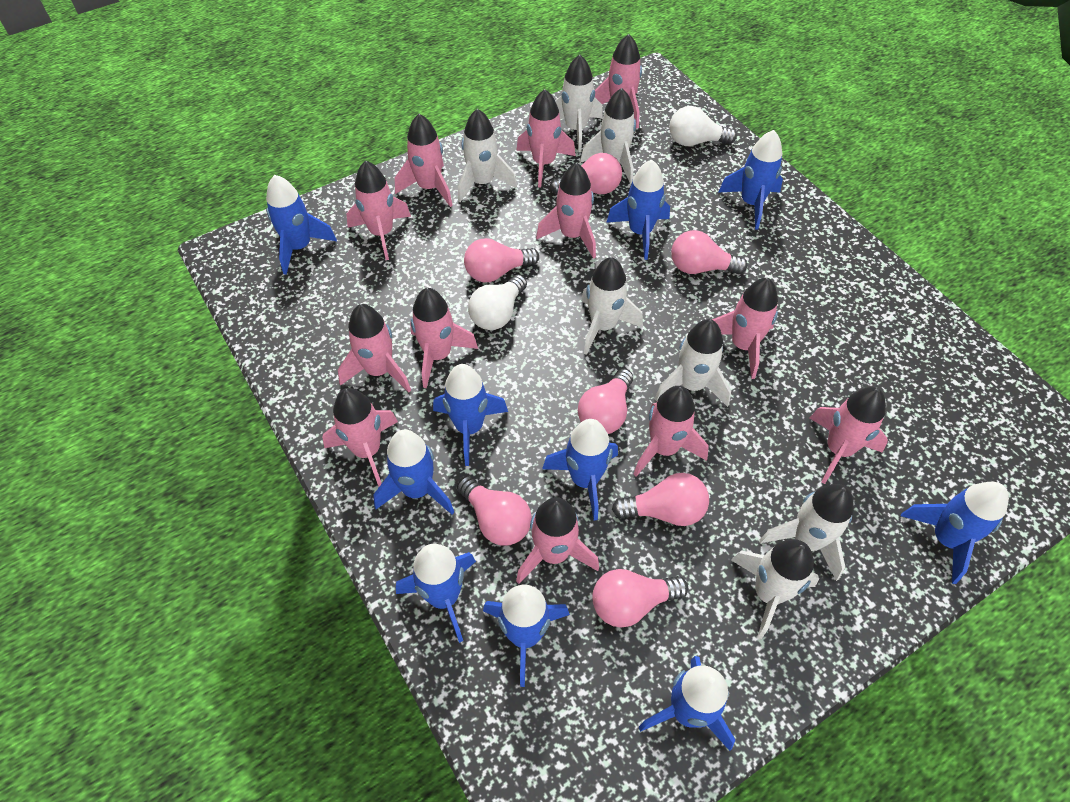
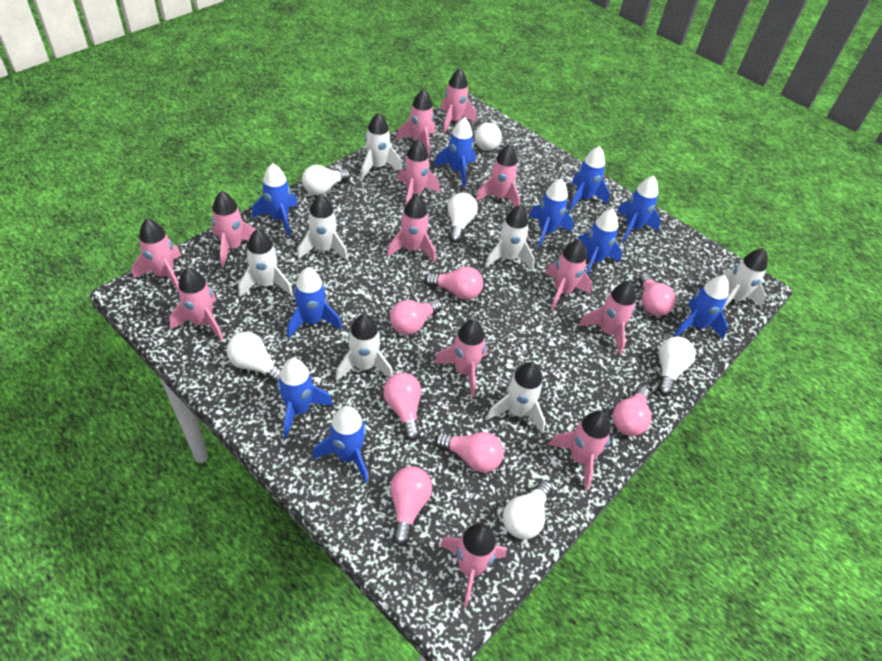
pink rocket: 12 -> 13
white light bulb: 2 -> 6

